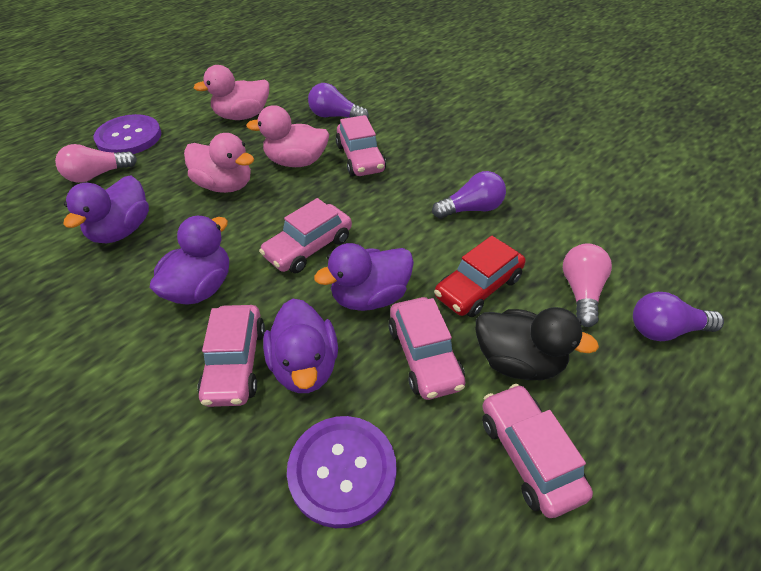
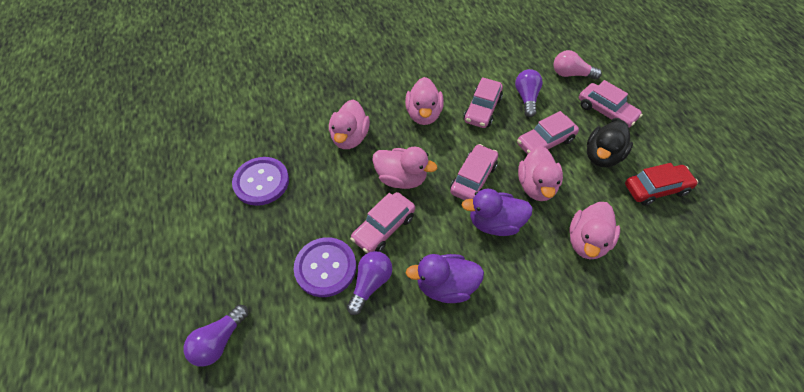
pink duck: 3 -> 5
pink light bulb: 2 -> 1
purple duck: 4 -> 2

